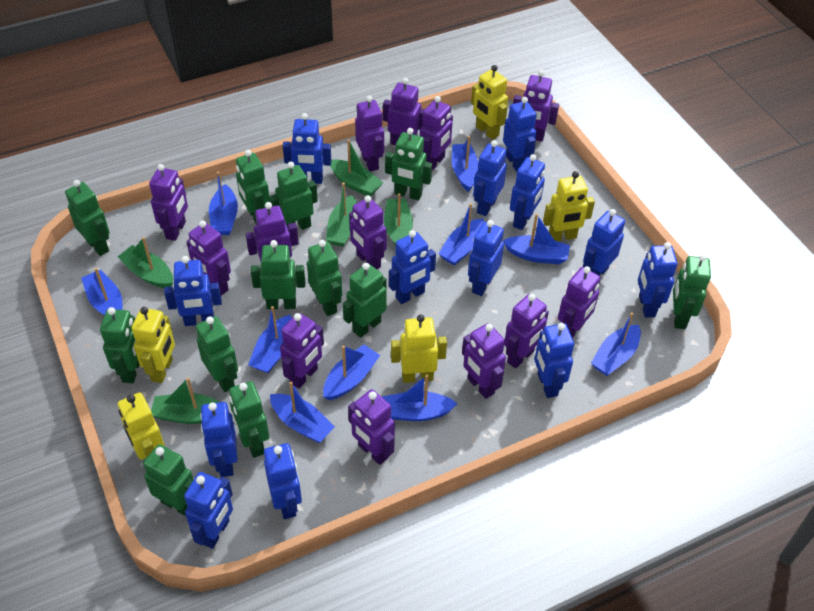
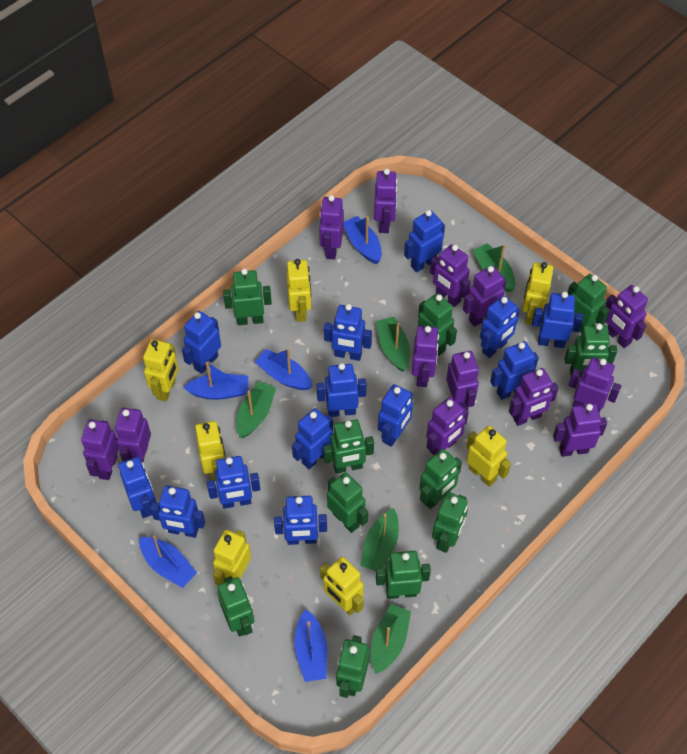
blue boat: 10 -> 5
green robot: 12 -> 11
yellow robot: 5 -> 7

